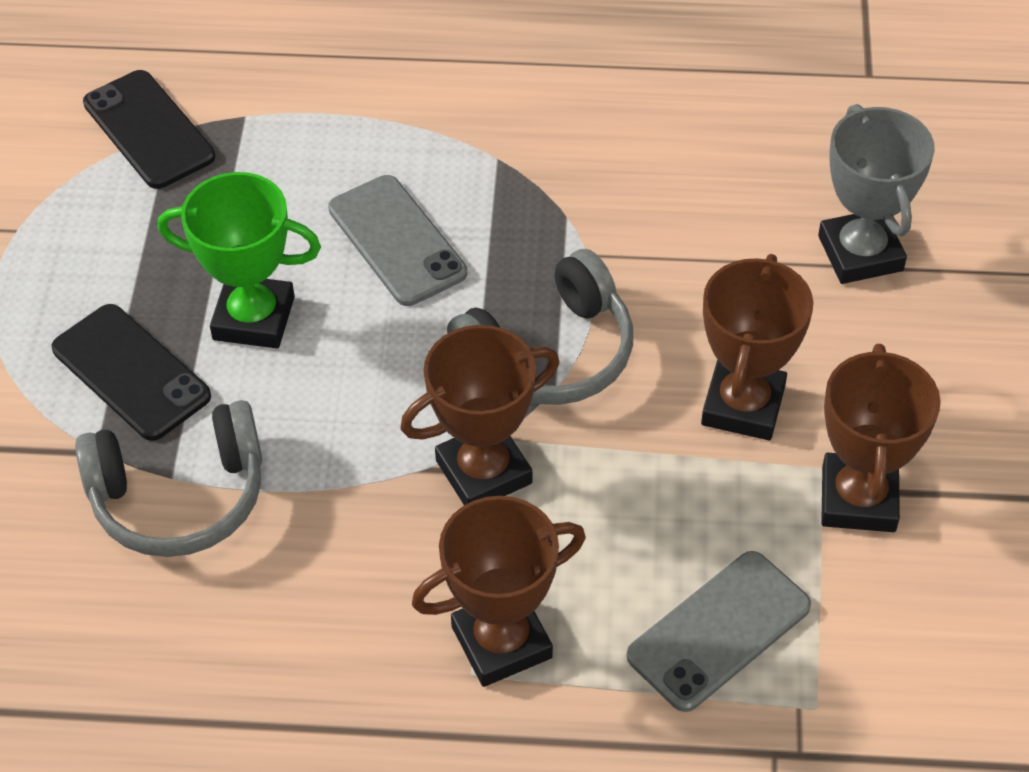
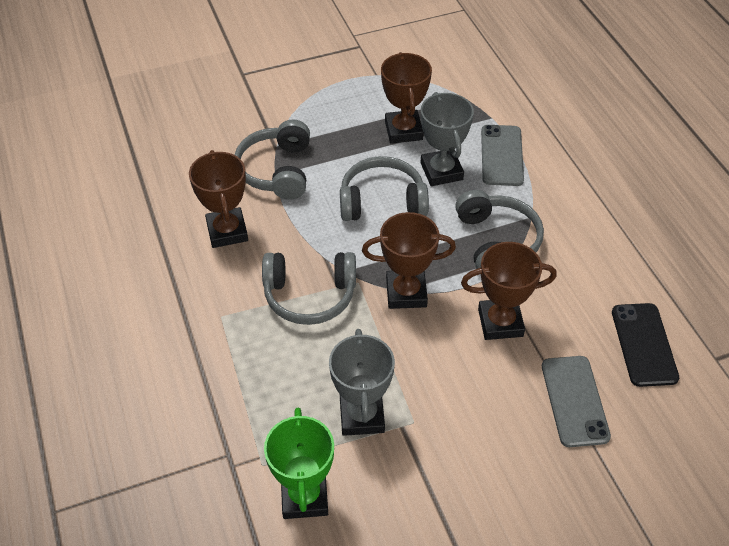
black phone: 2 -> 1
grey headphones: 2 -> 4
grey trophy: 1 -> 2

